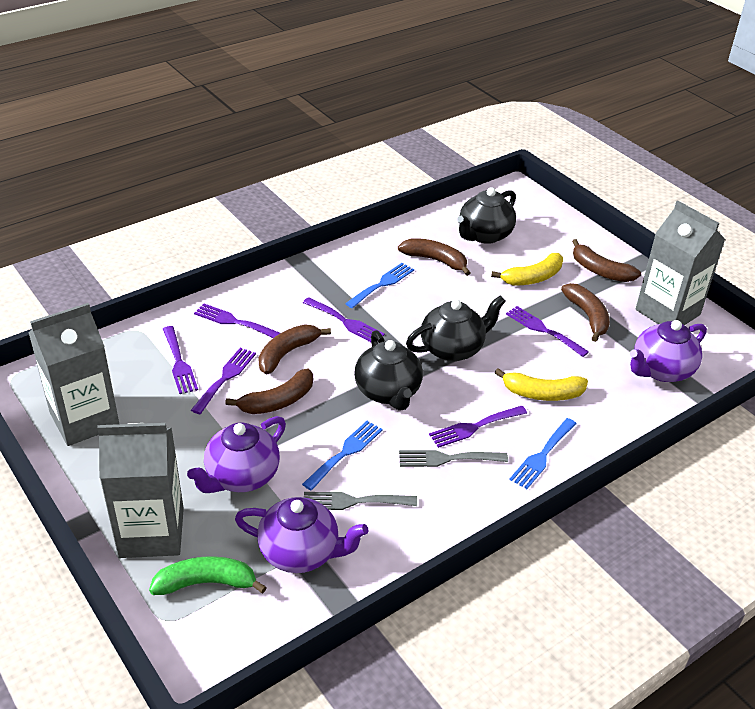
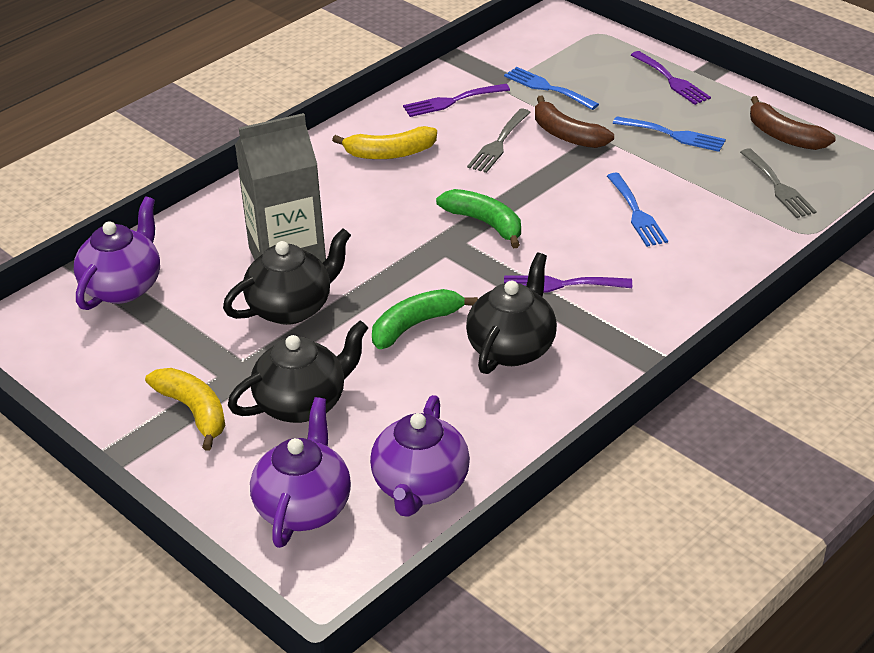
brown banana: 5 -> 2
green banana: 1 -> 2
grey carton: 3 -> 1
purple fork: 6 -> 3

